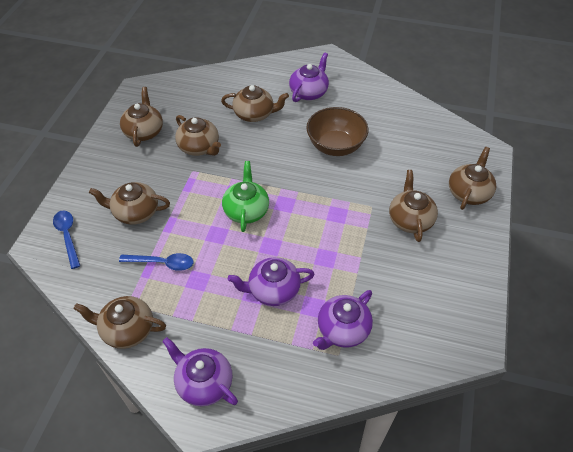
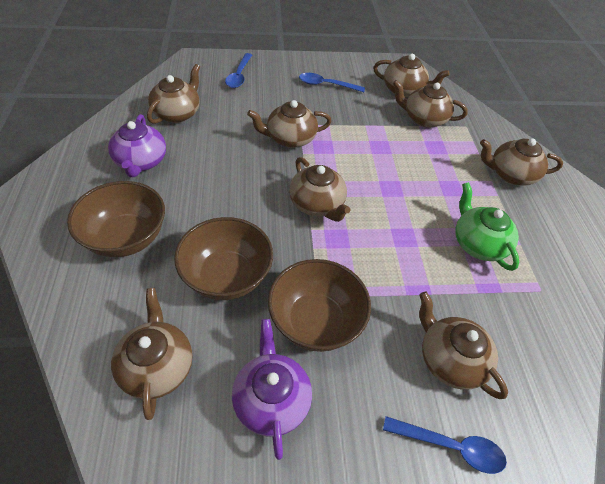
blue spoon: 2 -> 3
brown bowl: 1 -> 3
brown teapot: 7 -> 8
purple teapot: 4 -> 2

